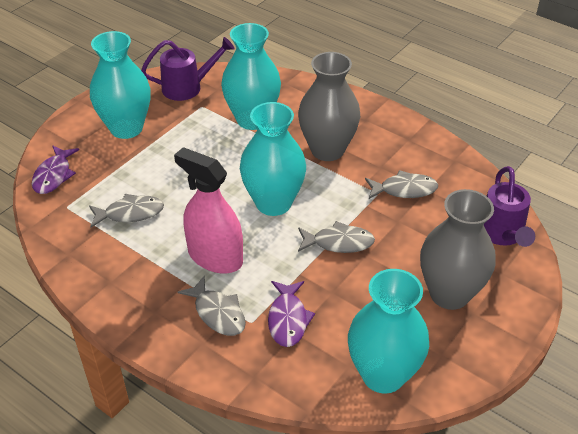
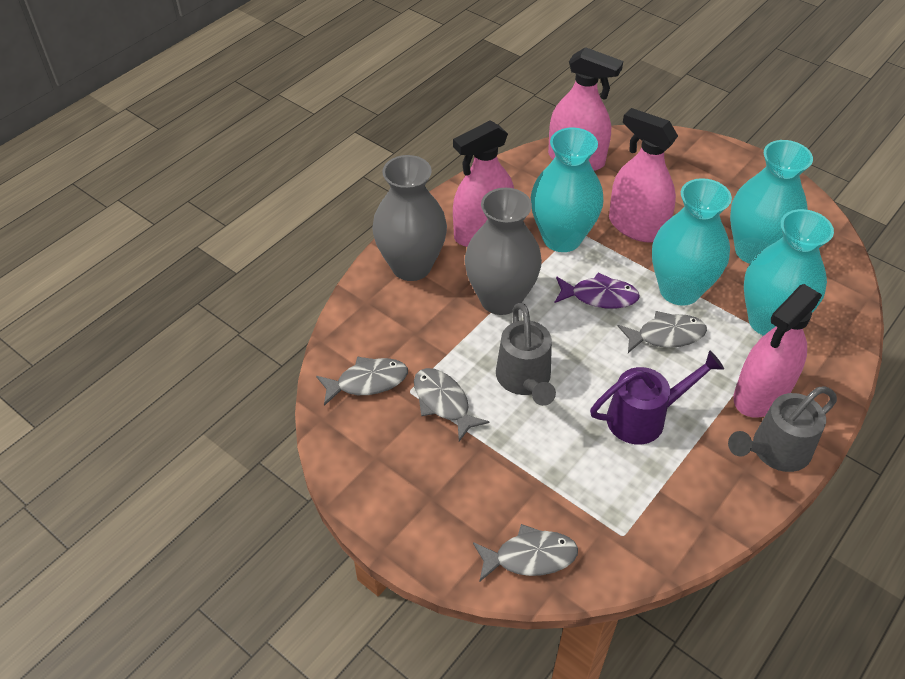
grey watering can: 0 -> 2
pink spray bottle: 1 -> 4
purple fish: 2 -> 1
purple watering can: 2 -> 1

